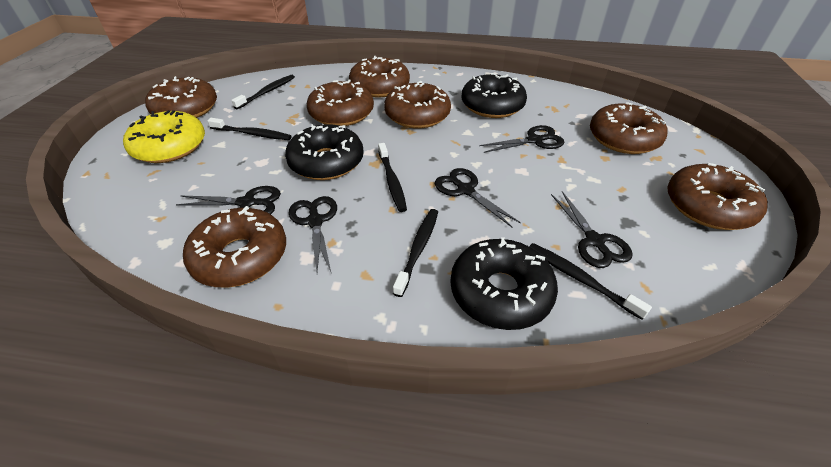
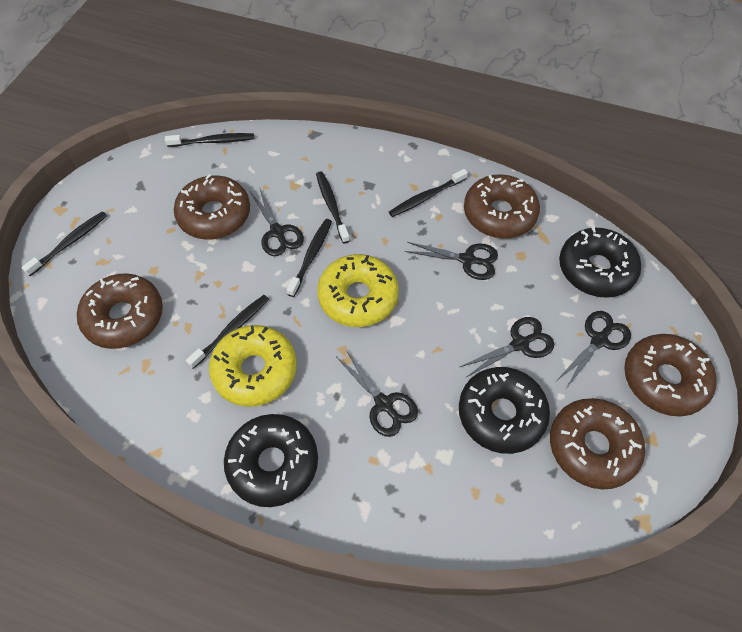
black toothbrush: 5 -> 6
brown donut: 7 -> 5
yellow donut: 1 -> 2

